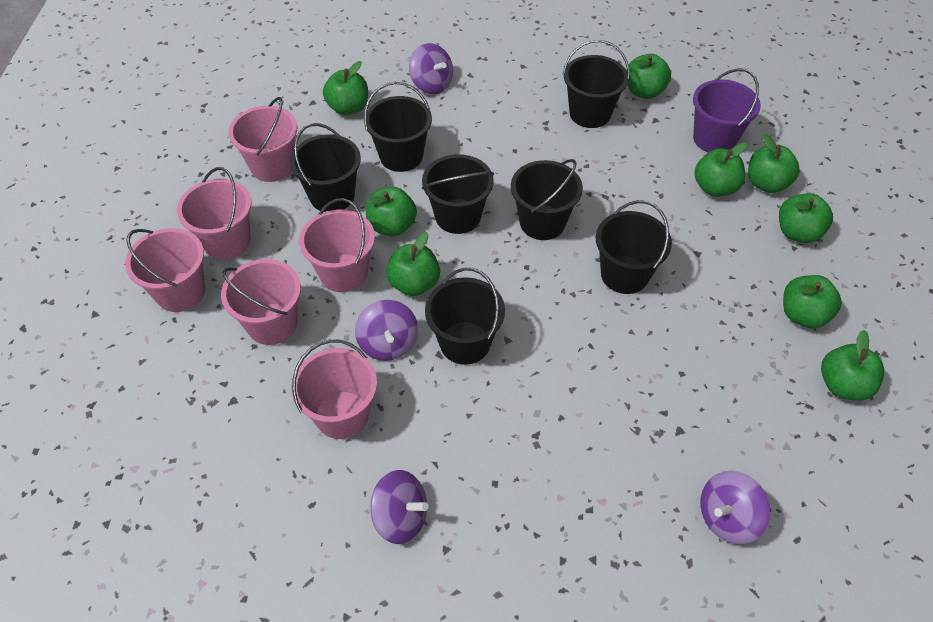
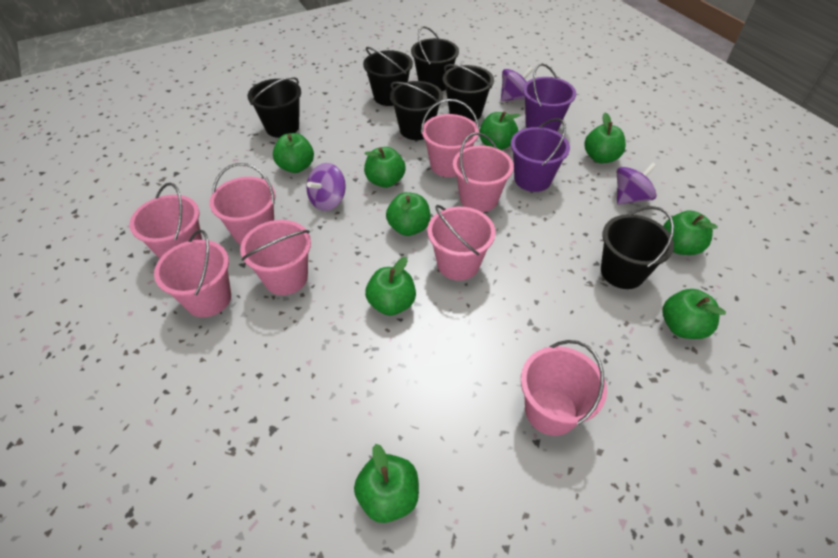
black bucket: 7 -> 6
pink bucket: 6 -> 8
purple bucket: 1 -> 2
purple spinning top: 4 -> 3

